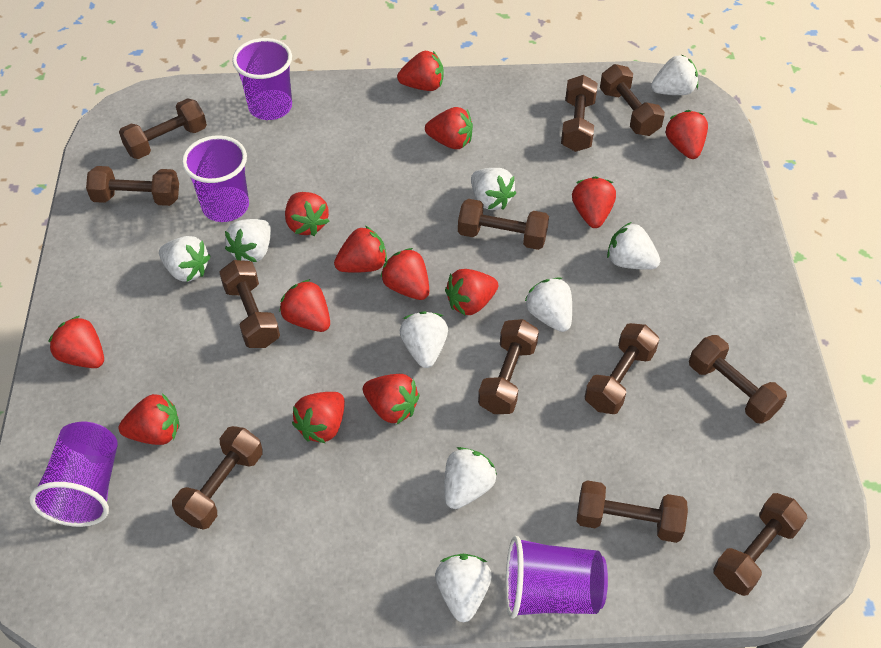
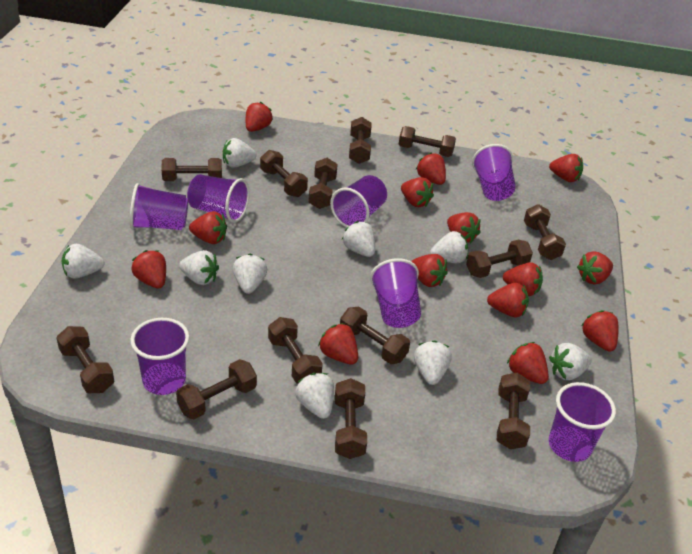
brown dumbbell: 12 -> 13
purple cup: 4 -> 7
red strawberry: 13 -> 14

